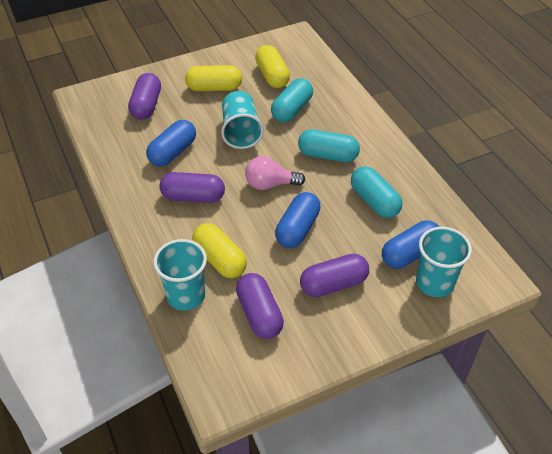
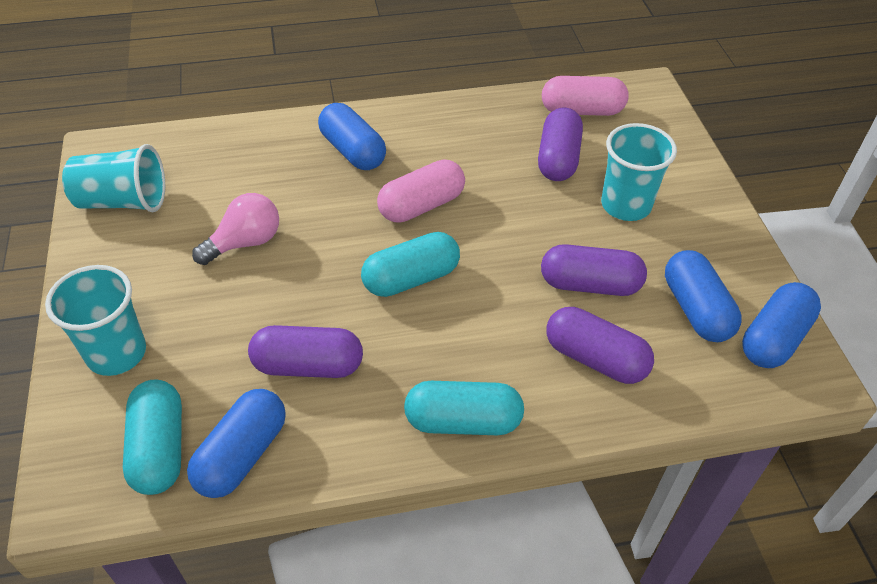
blue capsule: 3 -> 4
pink capsule: 0 -> 2
yellow capsule: 3 -> 0

